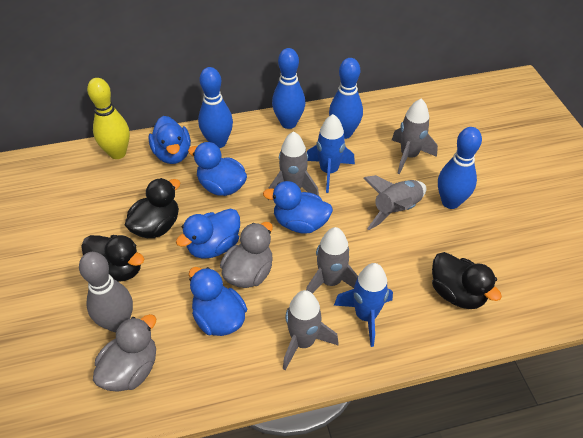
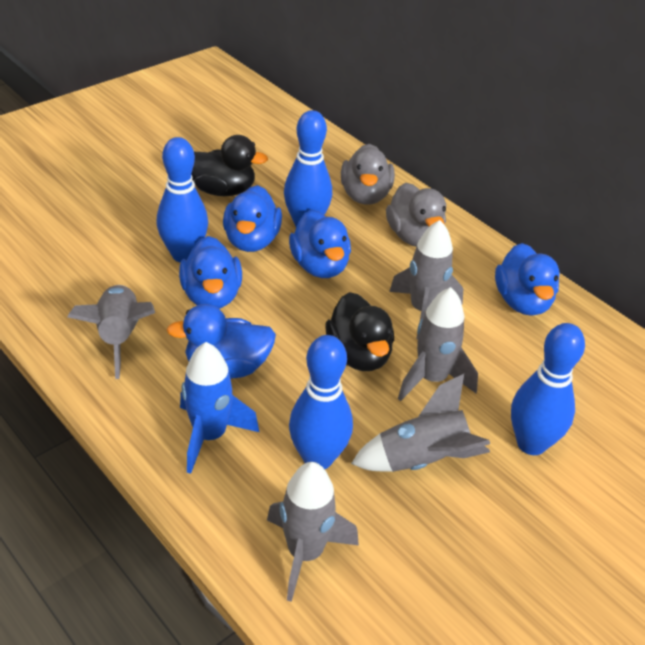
black duck: 3 -> 2
blue rocket: 2 -> 1
grey bowling pin: 1 -> 0
yellow bowling pin: 1 -> 0

